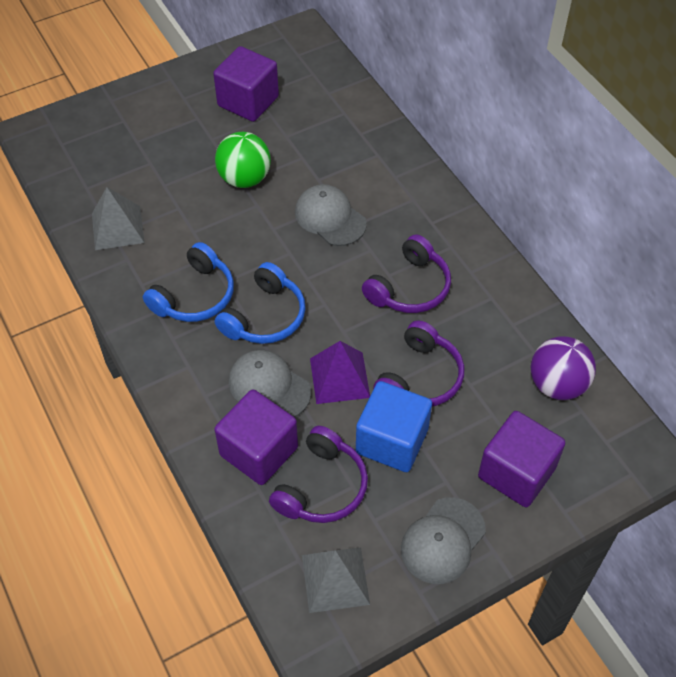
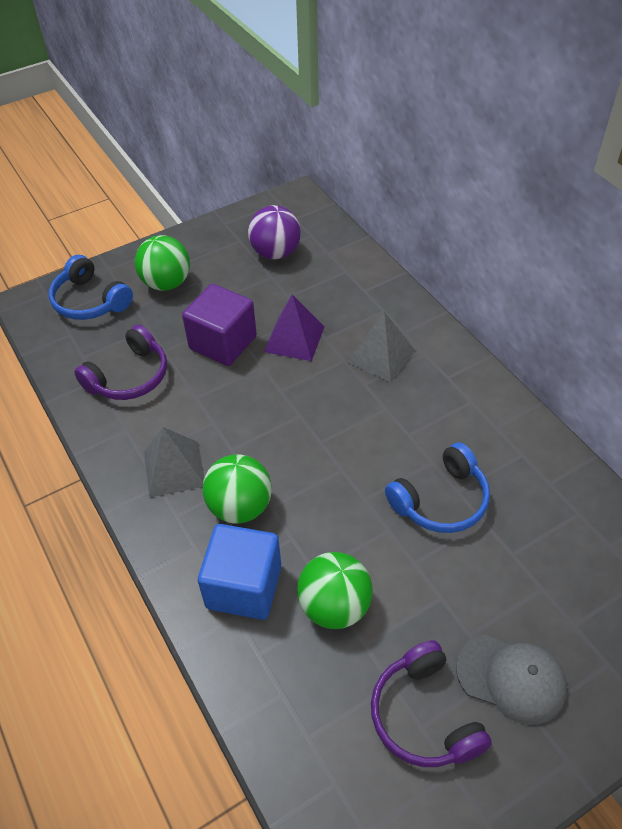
green ball: 1 -> 3
grey cap: 3 -> 1
purple cube: 3 -> 1
purple headphones: 3 -> 2

